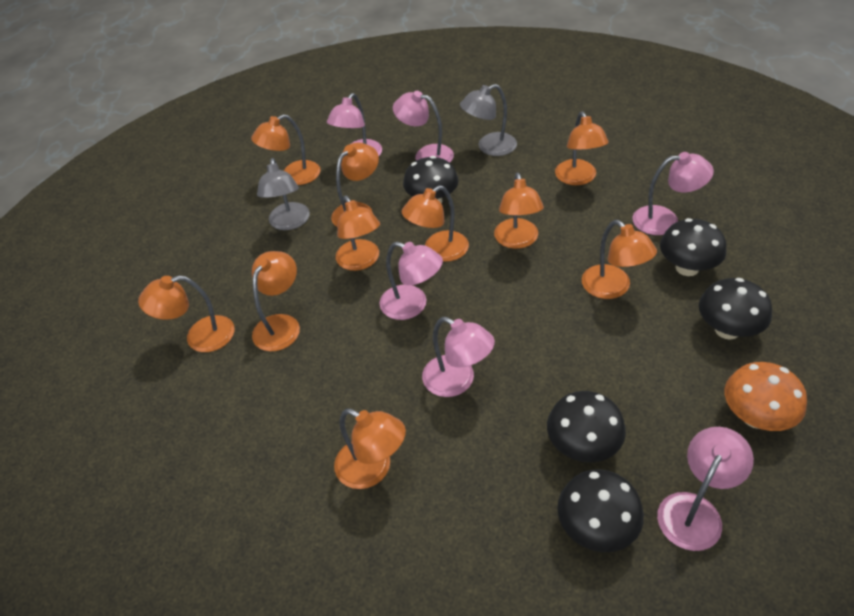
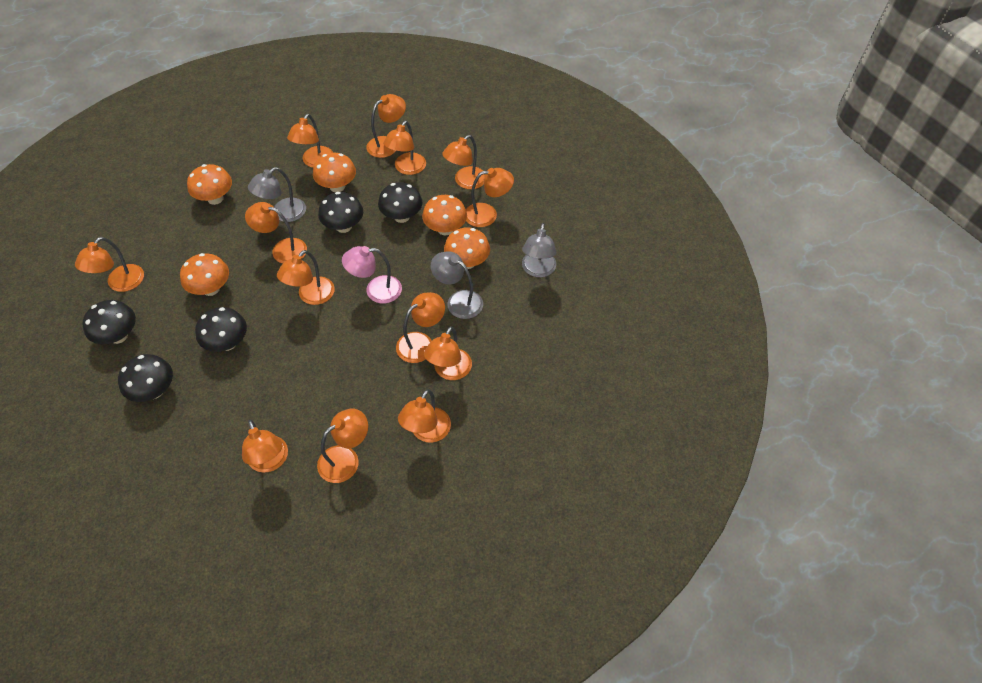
grey lamp: 2 -> 3
orange lamp: 10 -> 13
orange mushroom: 1 -> 5
pink lamp: 6 -> 1

